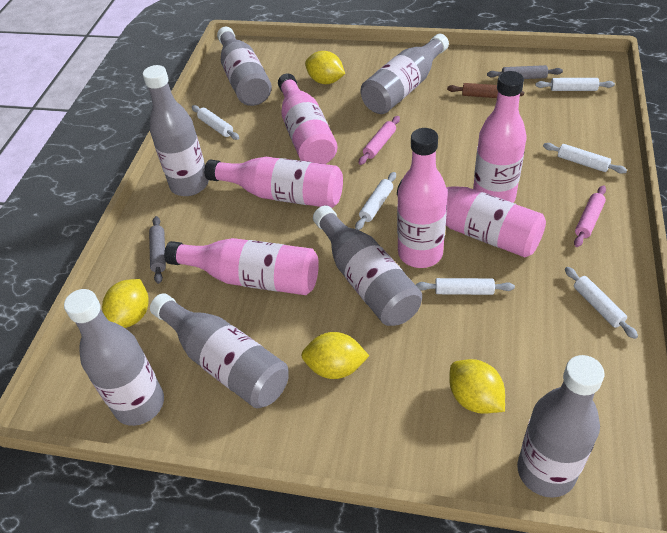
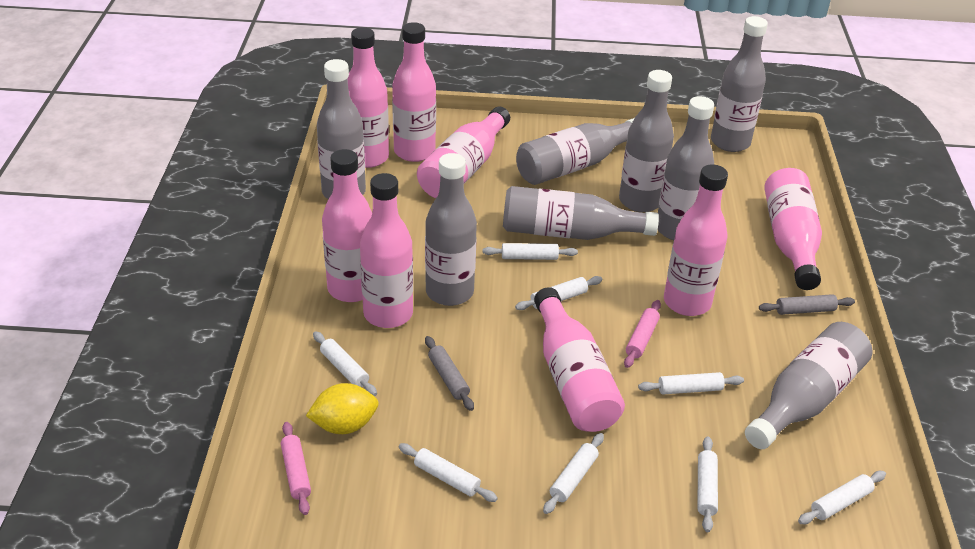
brown rolling pin: 1 -> 0
grey bottle: 7 -> 8
pink bottle: 6 -> 8
white rolling pin: 6 -> 8
yellow lemon: 4 -> 1

